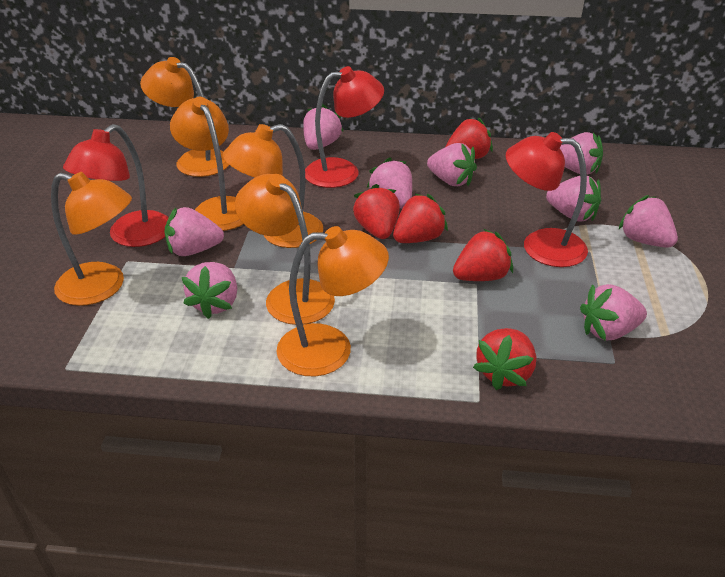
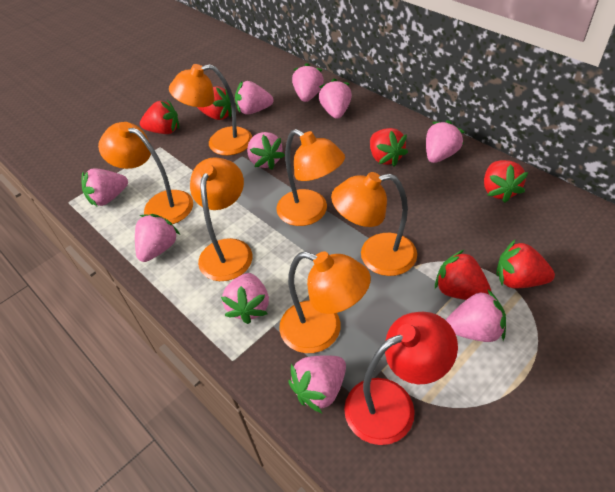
pink strawberry: 9 -> 10
red lamp: 3 -> 1
red strawberry: 5 -> 6

